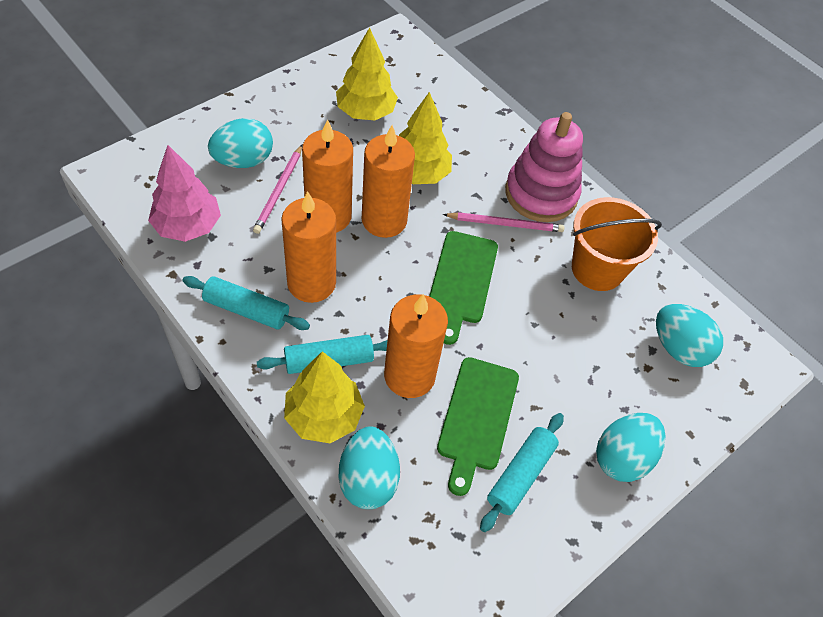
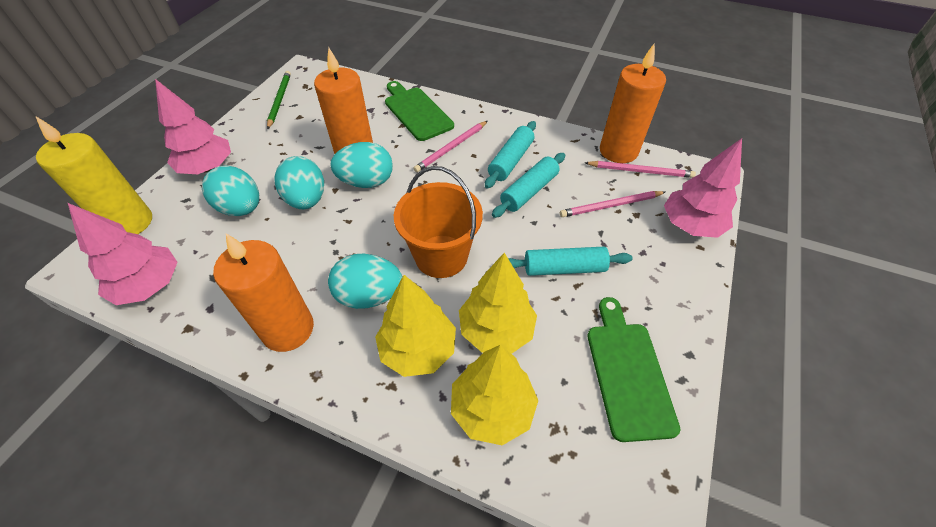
green pencil: 0 -> 1
orange candle: 4 -> 3
pink pencil: 2 -> 3
pink stacking toy: 1 -> 0
pink tree: 1 -> 3
yellow candle: 0 -> 1

